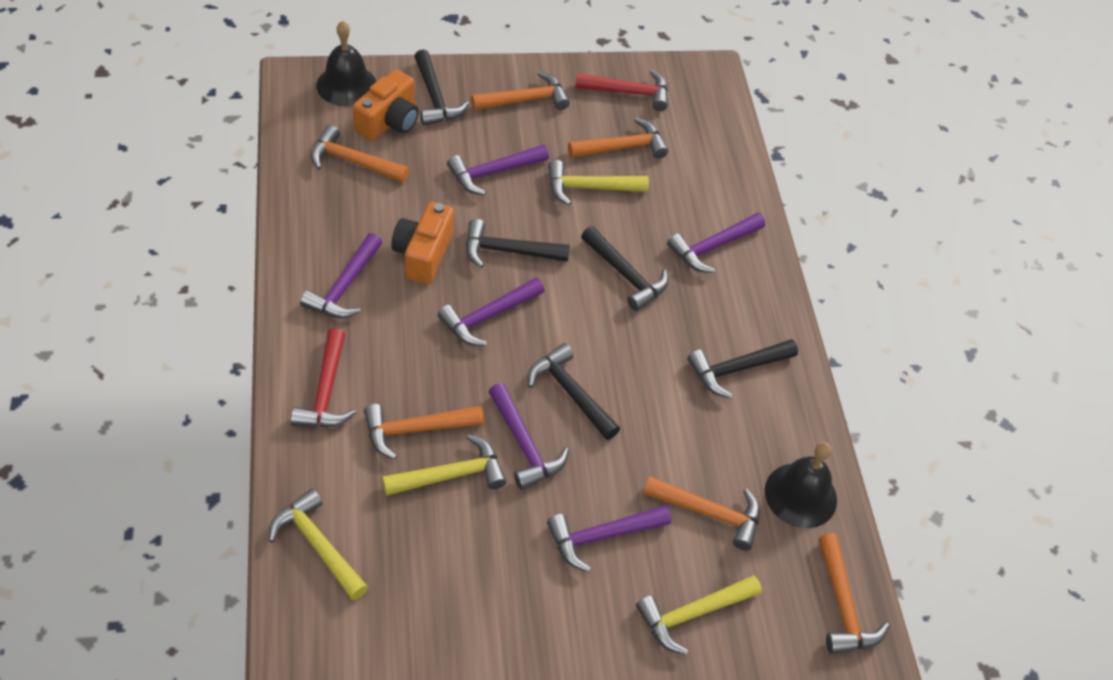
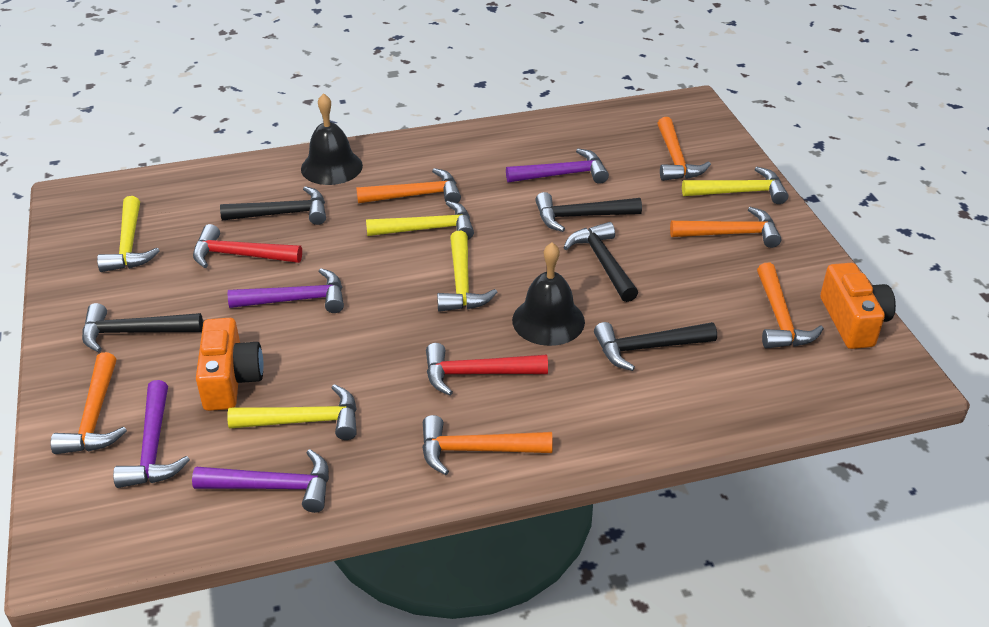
purple hammer: 6 -> 4
yellow hammer: 4 -> 5

